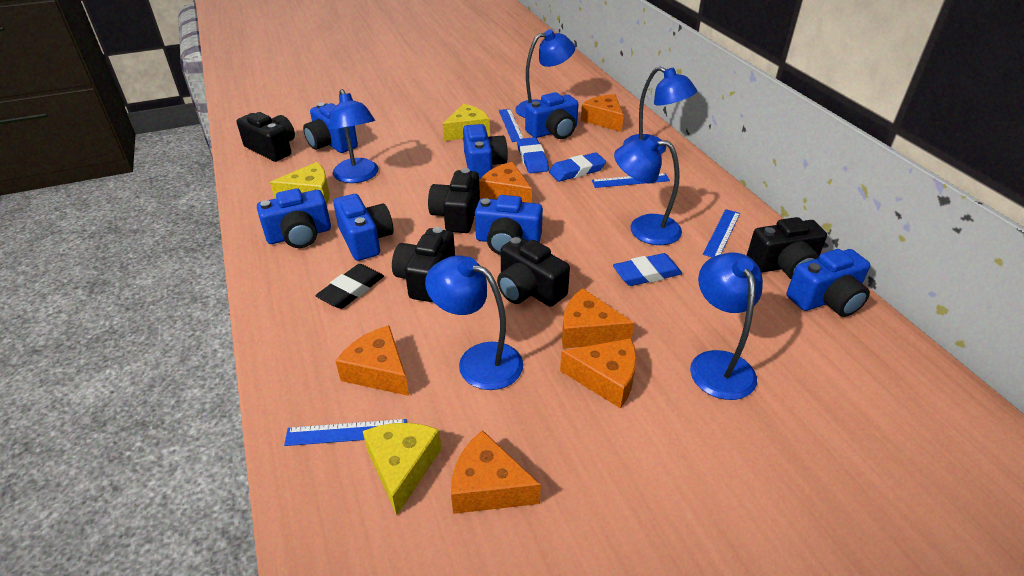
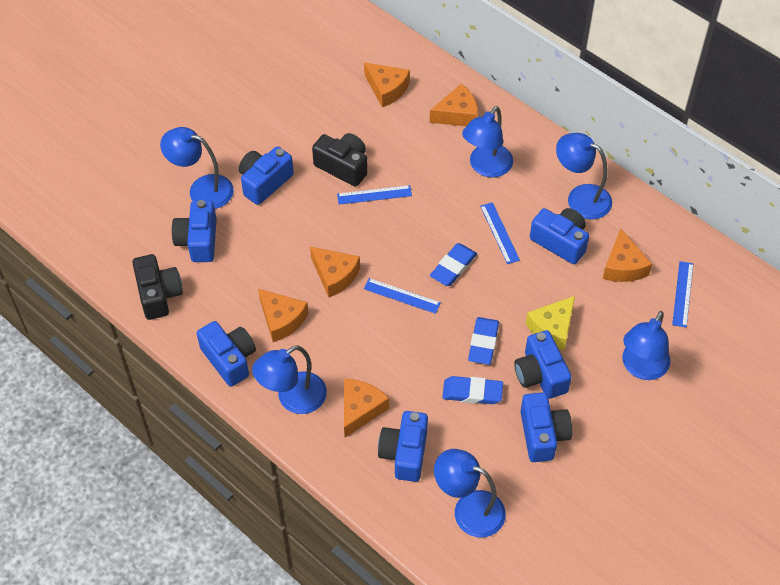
black camera: 5 -> 2
black eraser: 1 -> 0
yellow cheese: 3 -> 1

